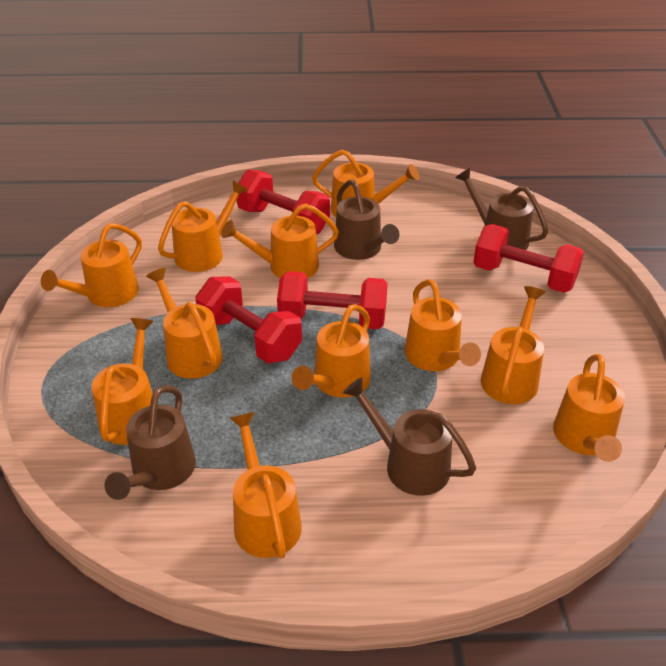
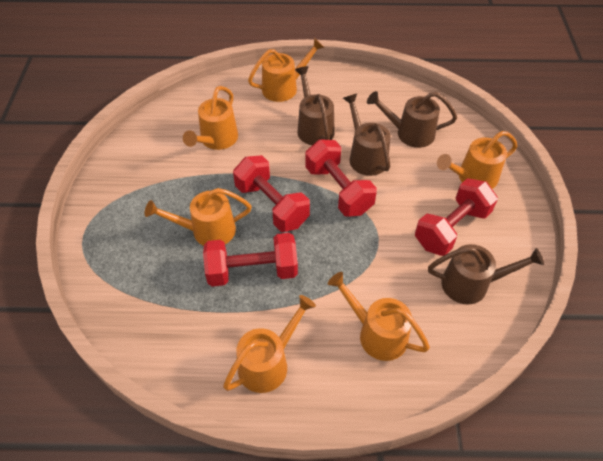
orange watering can: 11 -> 6

